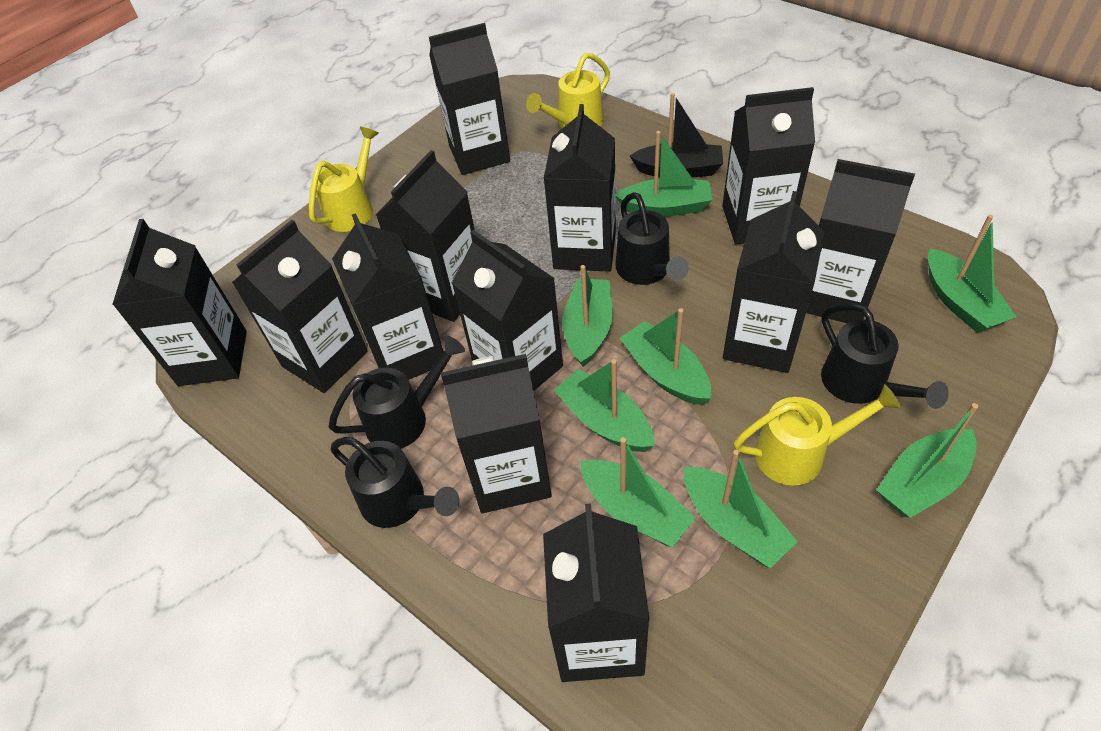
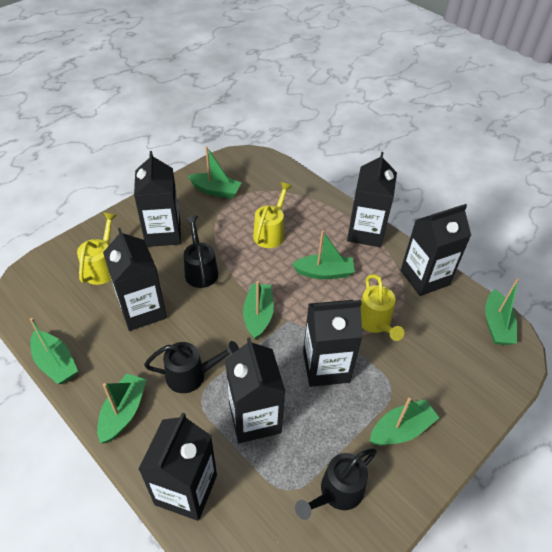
black boat: 1 -> 0
black carton: 12 -> 7
black watering can: 4 -> 3
green boat: 8 -> 7

